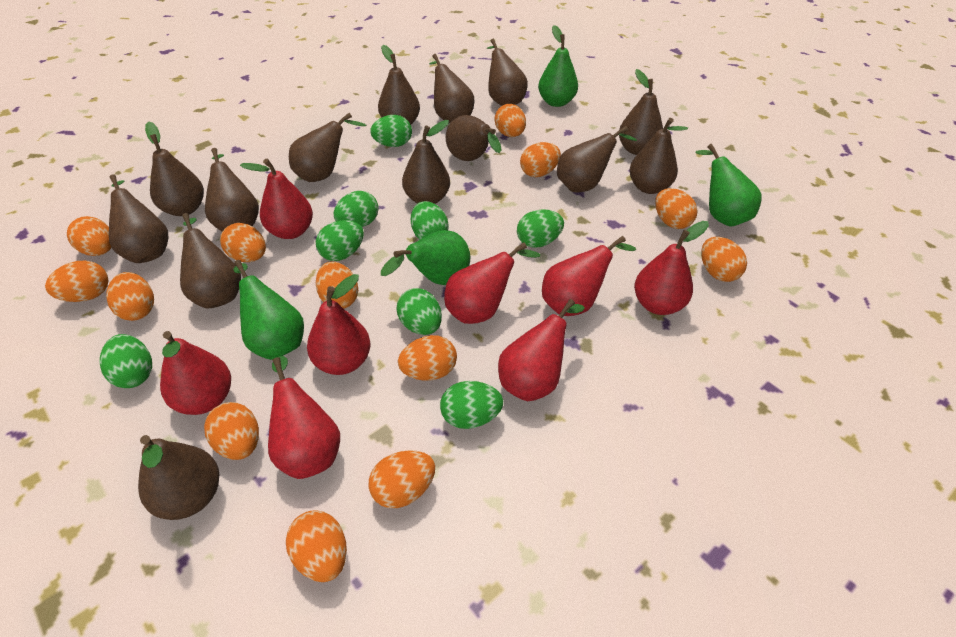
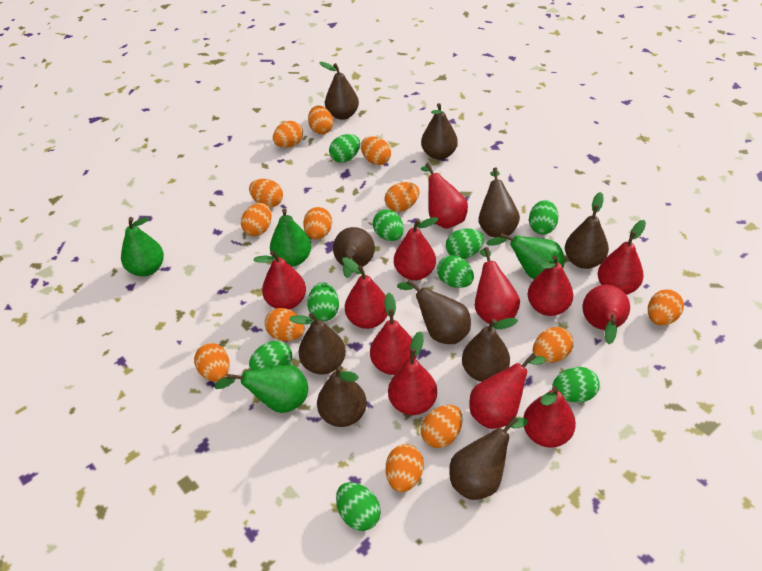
brown pear: 14 -> 10
green egg: 8 -> 9
red pear: 8 -> 12

